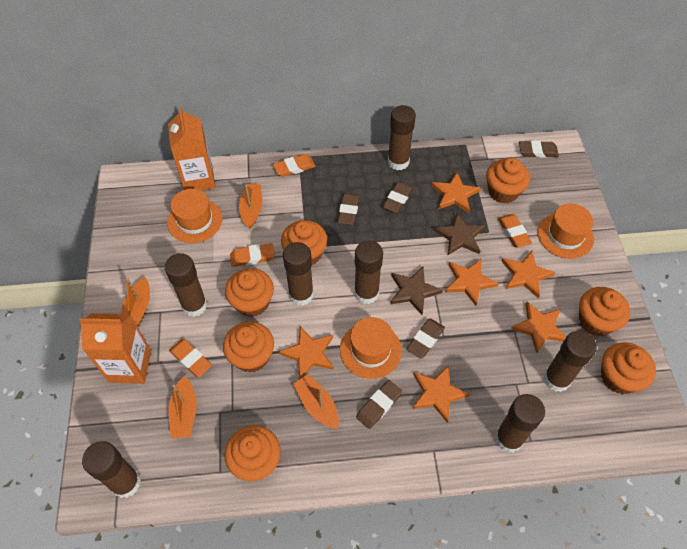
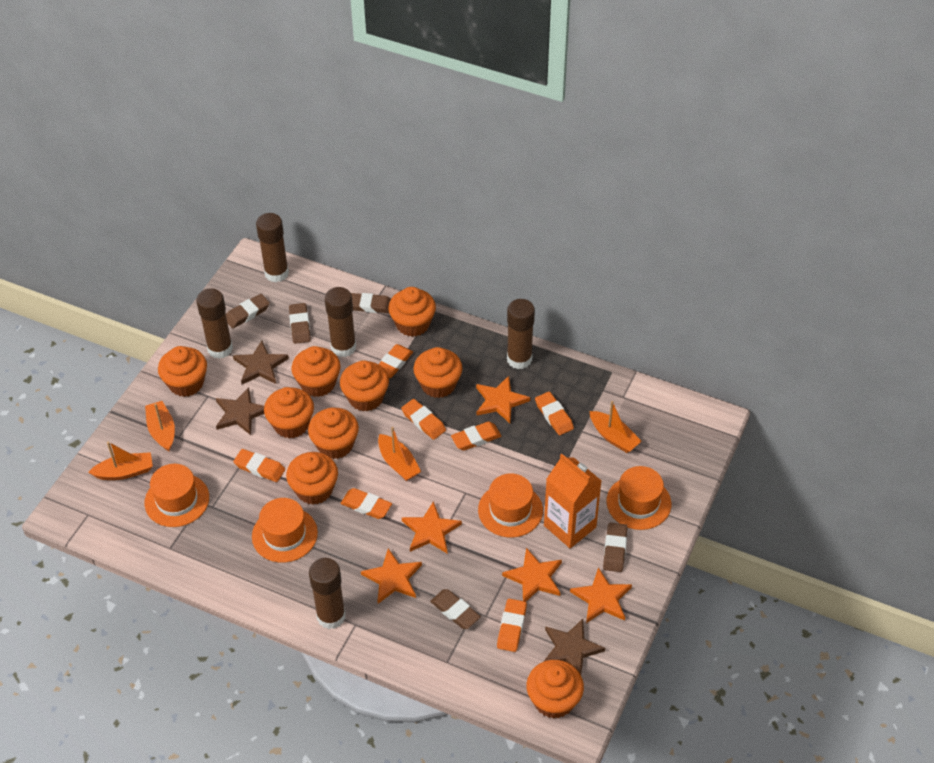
brown glue stick: 7 -> 5
brown star: 2 -> 3
orange carton: 2 -> 1
orange cupcake: 7 -> 9
orange eraser: 4 -> 7
orange hat: 3 -> 4
orange star: 6 -> 5

